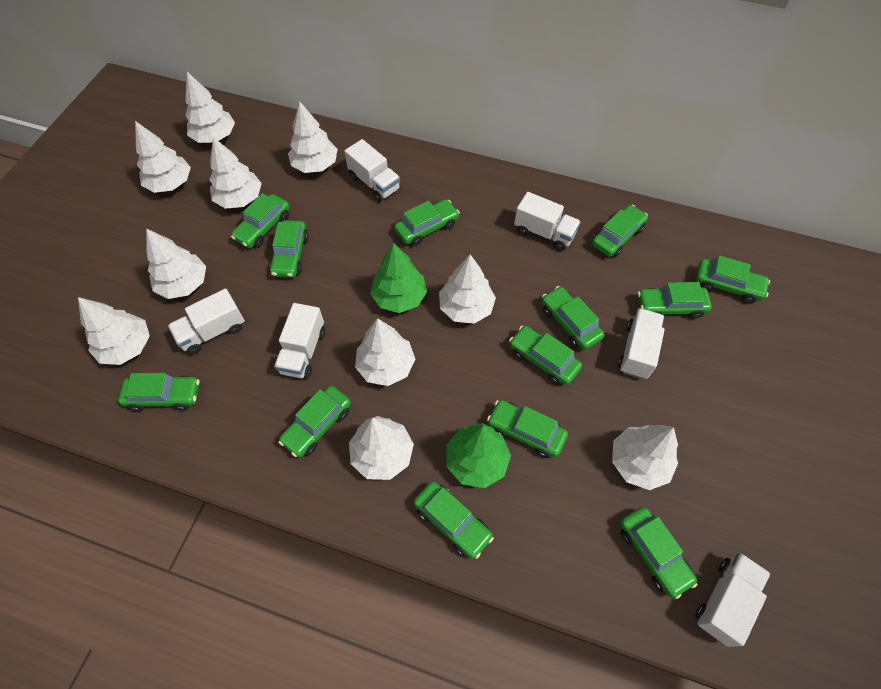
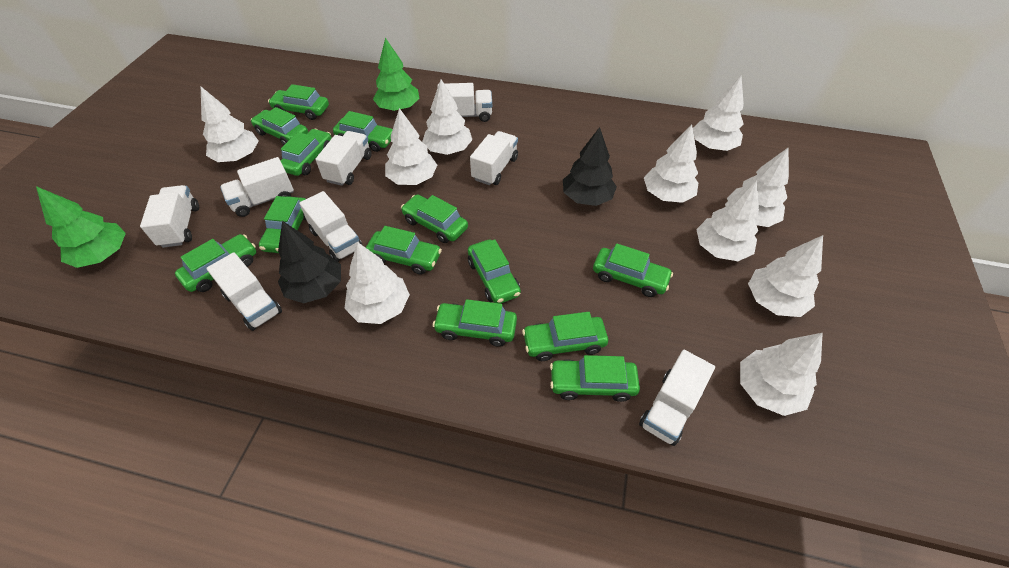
black tree: 0 -> 2
white truck: 6 -> 8

